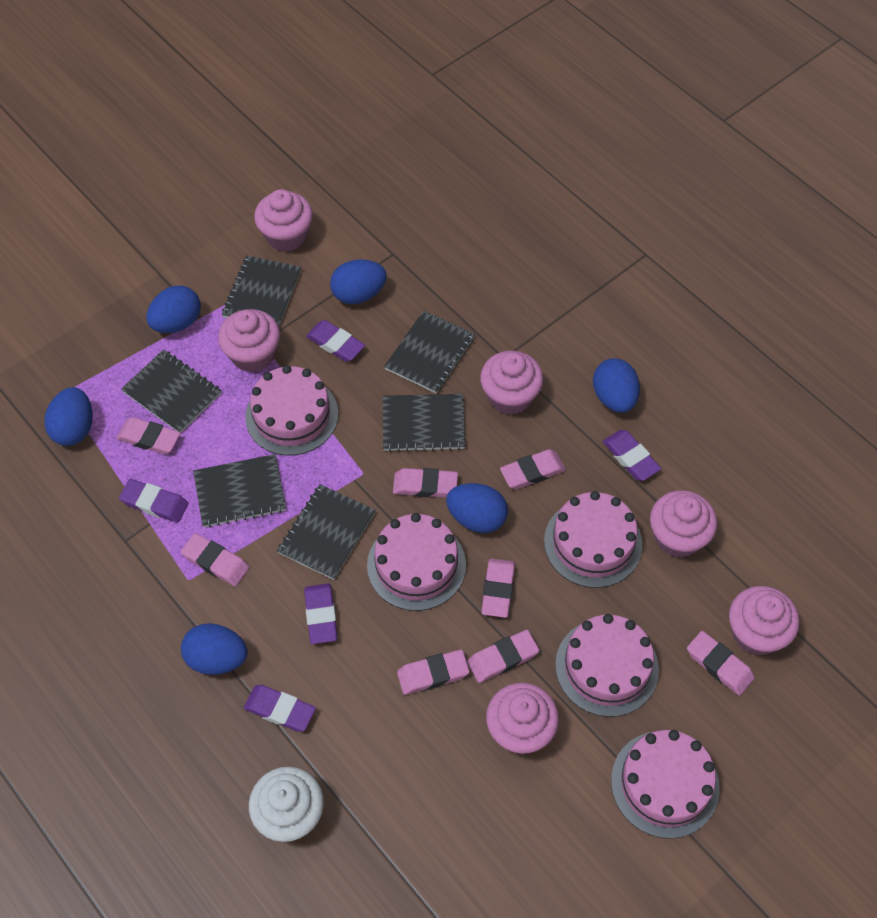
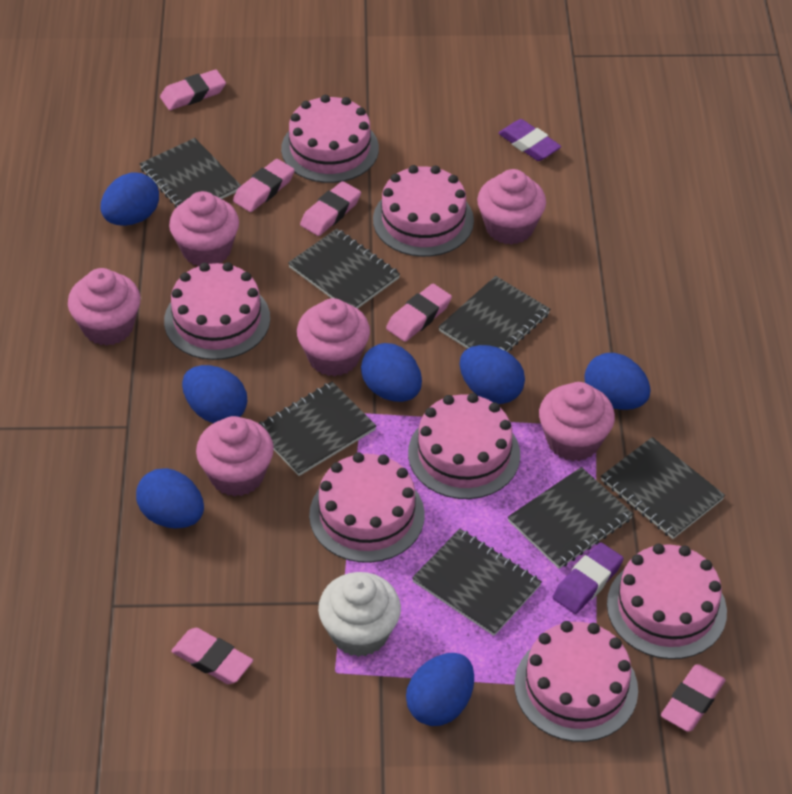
black notebook: 6 -> 7
blue egg: 6 -> 7
pink cake: 5 -> 7
pink eraser: 8 -> 6
purple eraser: 5 -> 2

